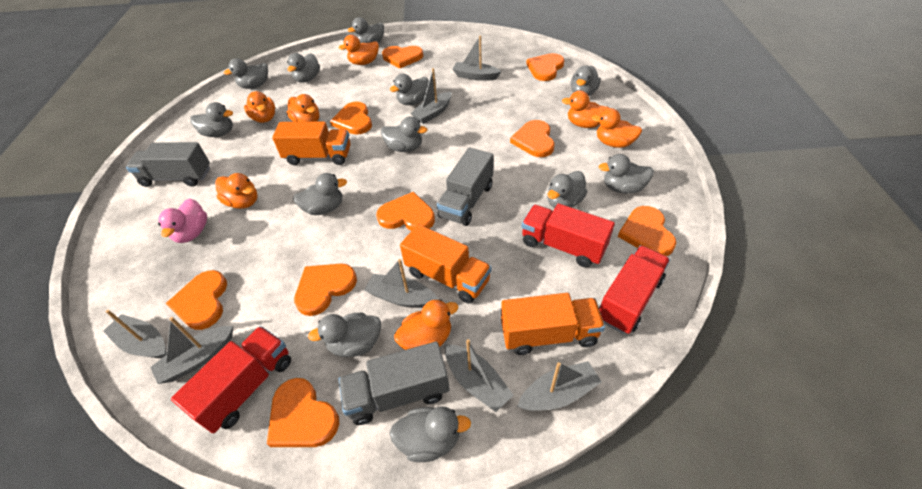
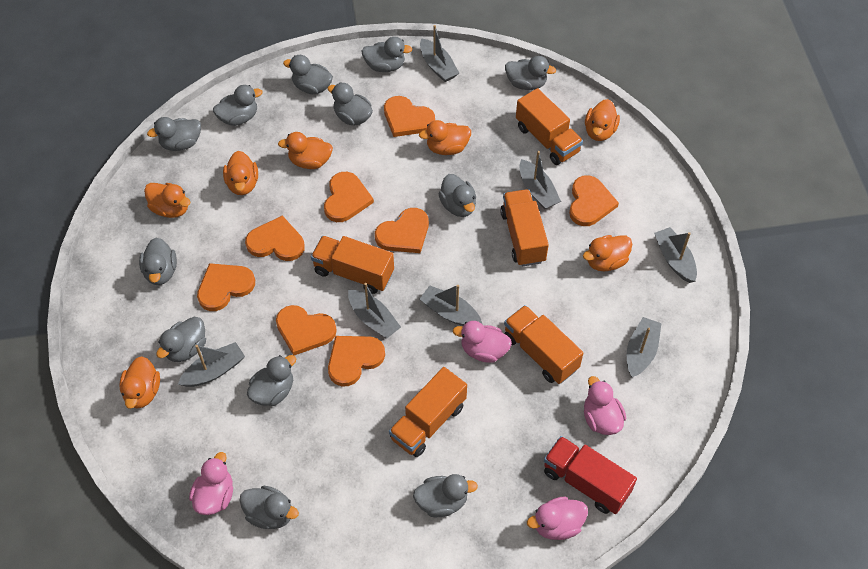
grey truck: 3 -> 0
orange heart: 9 -> 8
orange truck: 3 -> 5
pink duck: 1 -> 4
red truck: 3 -> 1

